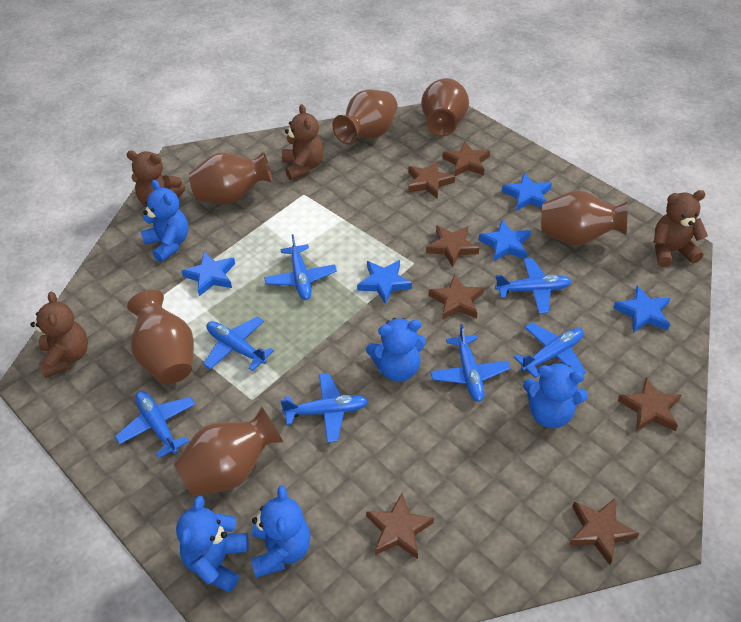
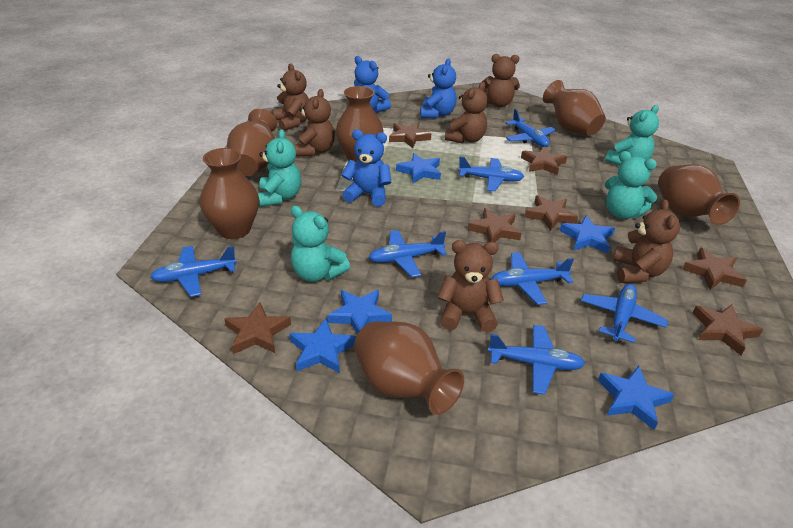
blue teddy bear: 5 -> 3
brown teddy bear: 4 -> 6
turquoise teddy bear: 0 -> 4

